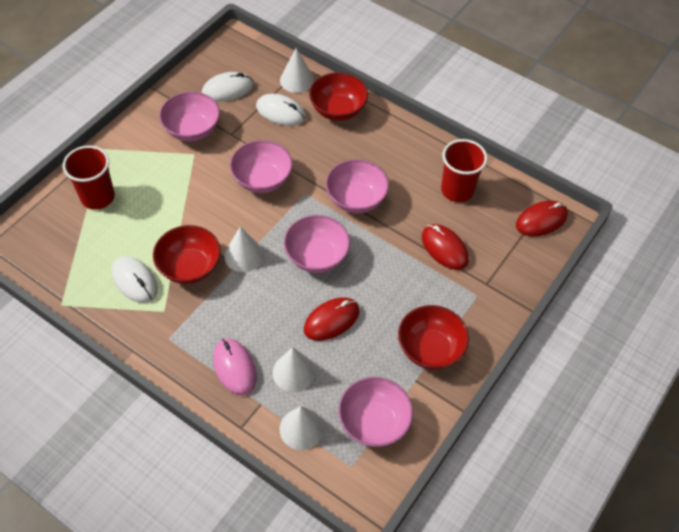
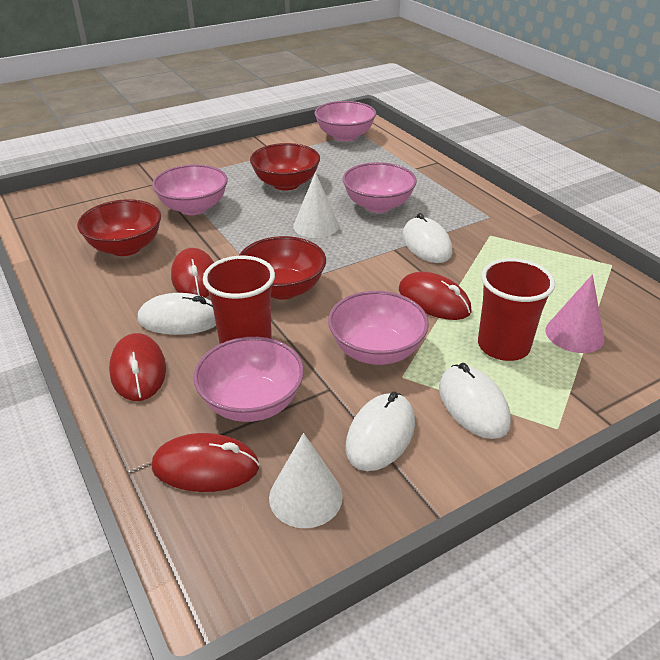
pink cone: 0 -> 1
pink mouse: 1 -> 0
red mouse: 3 -> 4
white cone: 4 -> 2
white mouse: 3 -> 4

